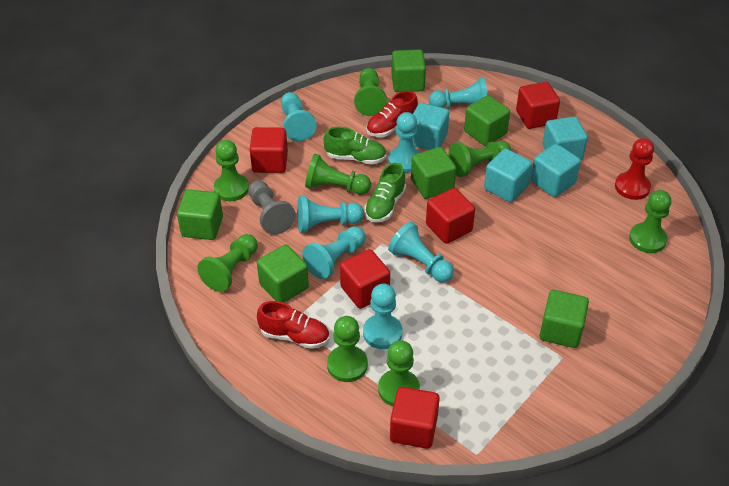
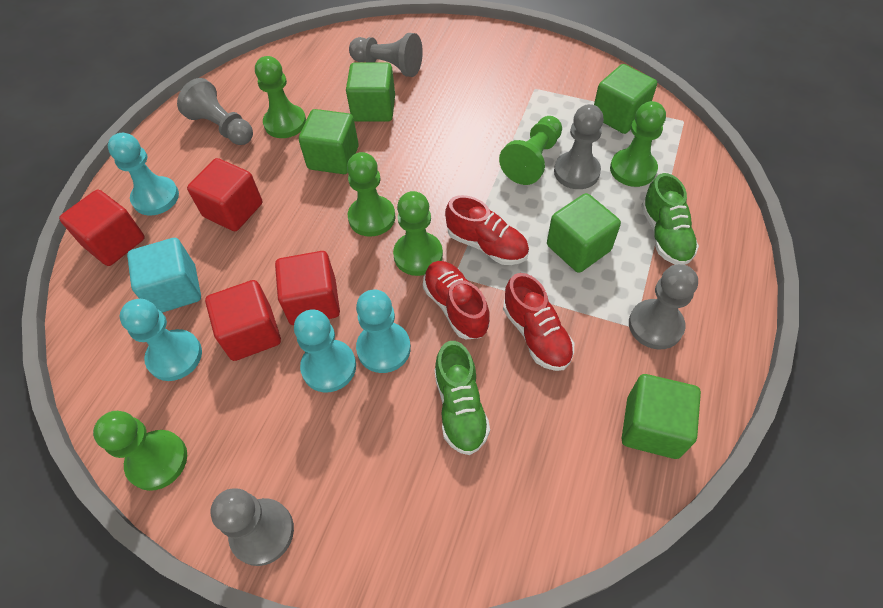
green cube: 6 -> 5
green pawn: 8 -> 6
grey pawn: 1 -> 5
red cube: 5 -> 4
red pawn: 1 -> 0
red shoe: 2 -> 3
turquoise cube: 4 -> 1
turquoise pawn: 7 -> 4

